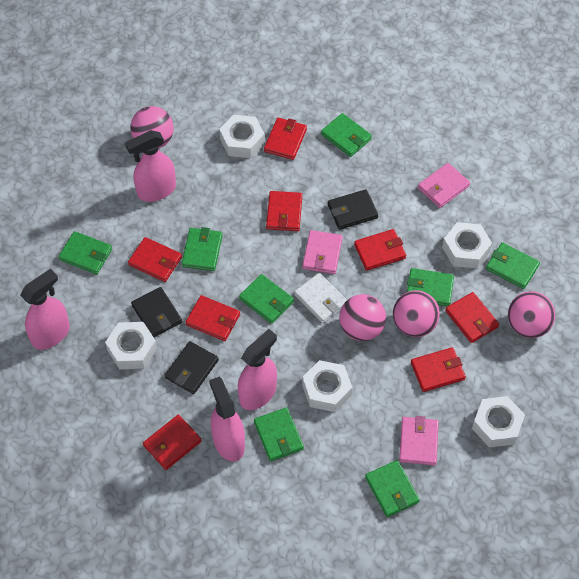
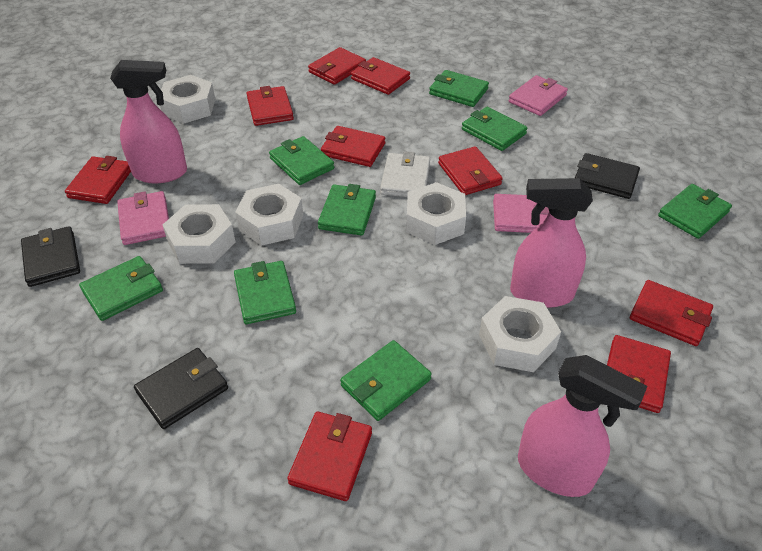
pink ball: 4 -> 0
pink spray bottle: 4 -> 3
red wallet: 8 -> 9

